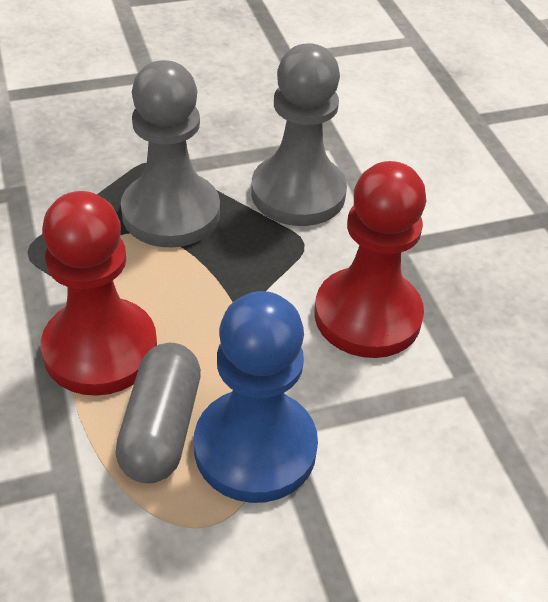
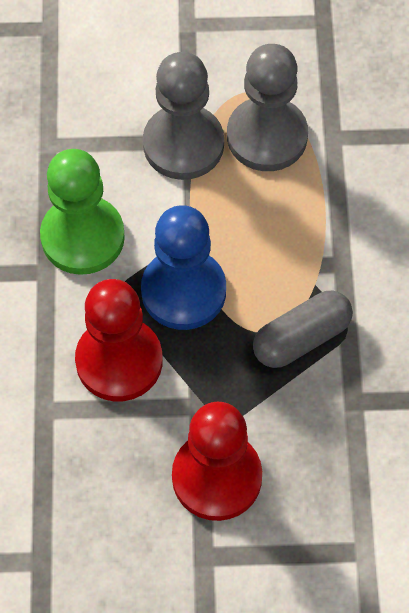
green pawn: 0 -> 1

